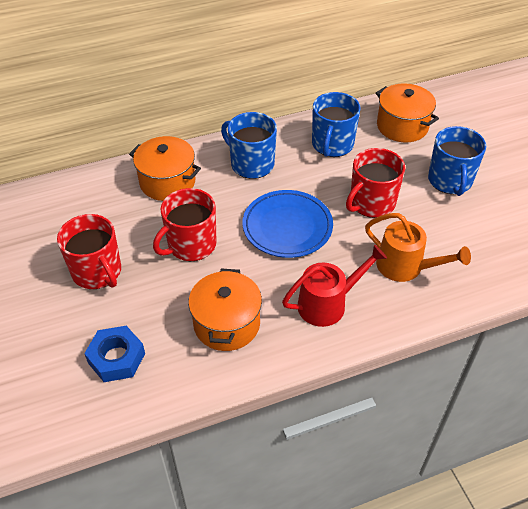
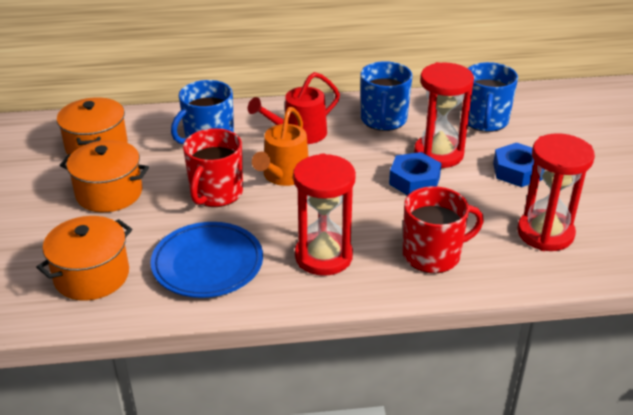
blue nut: 1 -> 2
red hourglass: 0 -> 3
red mug: 3 -> 2

